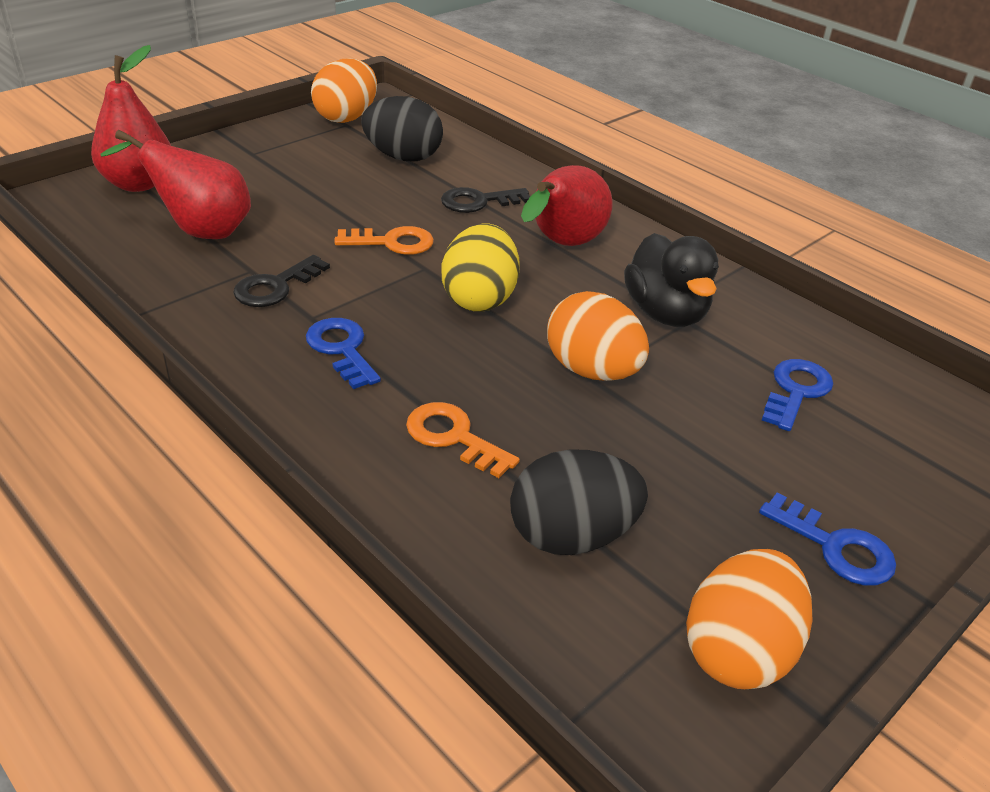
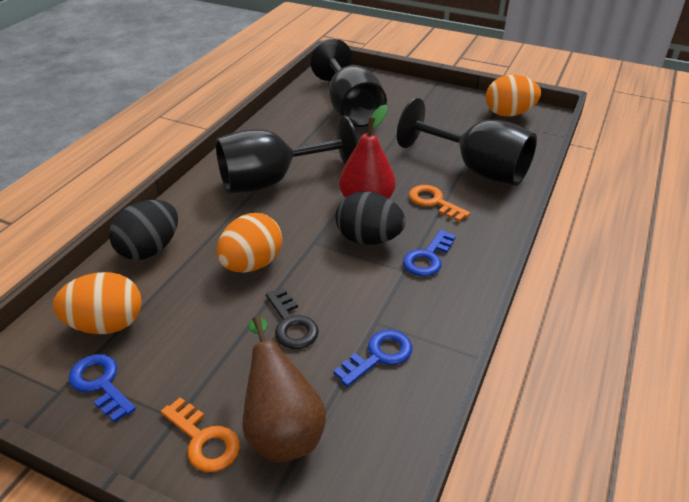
black duck: 1 -> 0
black goblet: 0 -> 3
black key: 2 -> 1
brown pear: 0 -> 1
red pear: 3 -> 1
yellow egg: 1 -> 0

